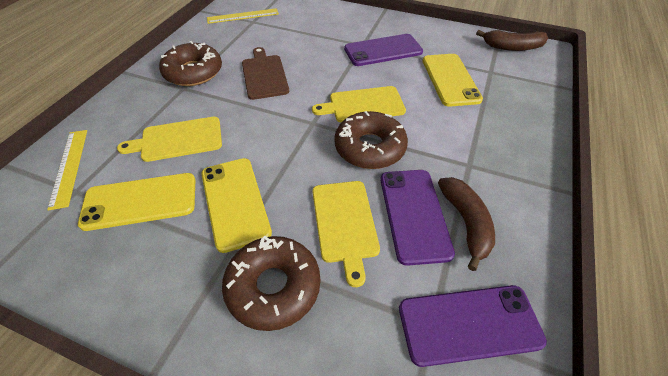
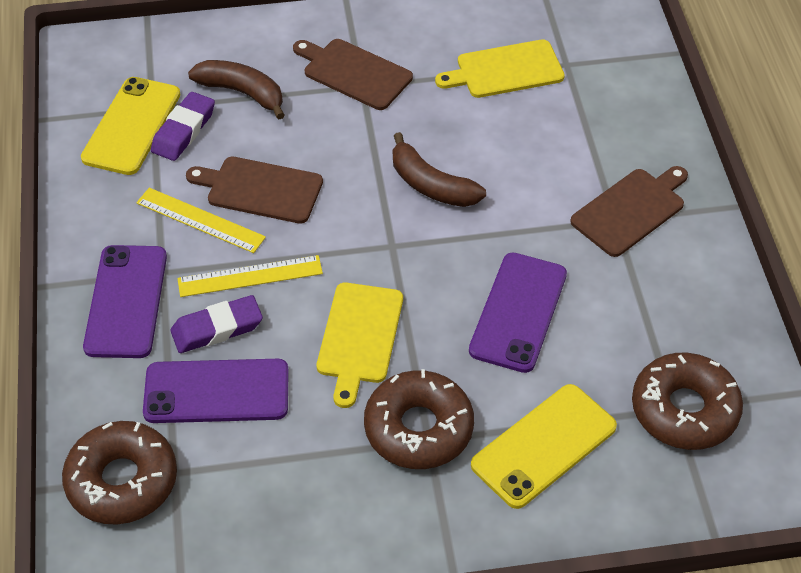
brown cutting board: 1 -> 3
purple eraser: 0 -> 2
yellow cutting board: 3 -> 2
yellow phone: 3 -> 2

